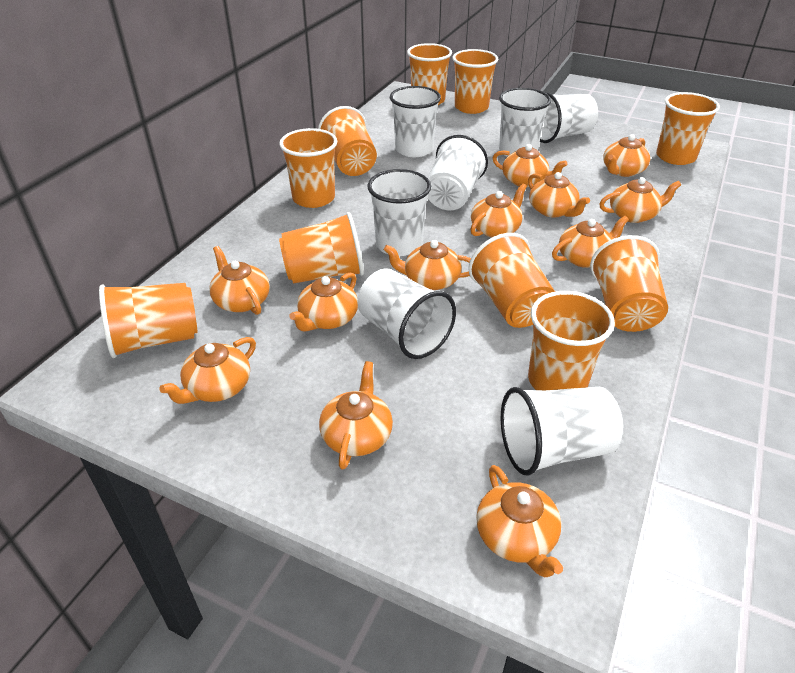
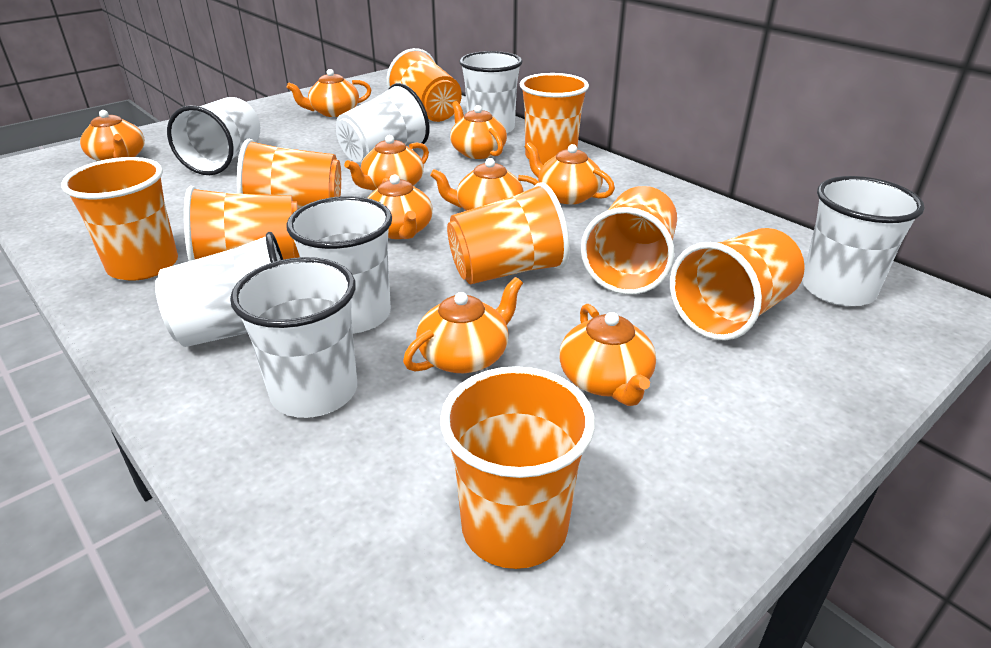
orange cup: 10 -> 9
orange teapot: 12 -> 9

